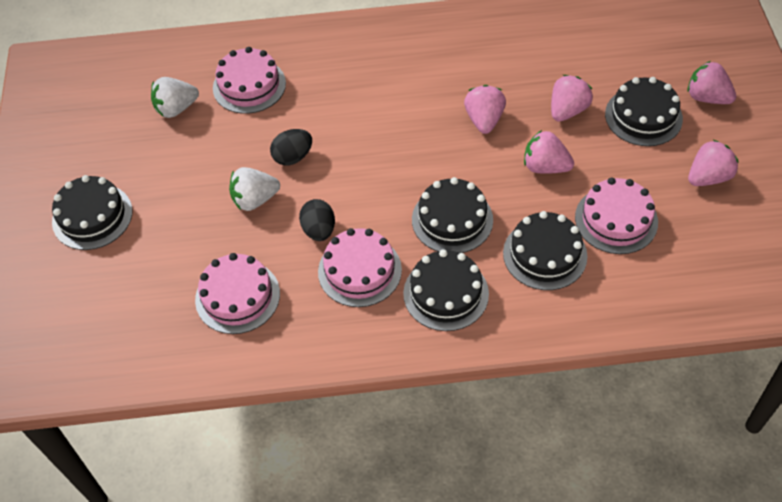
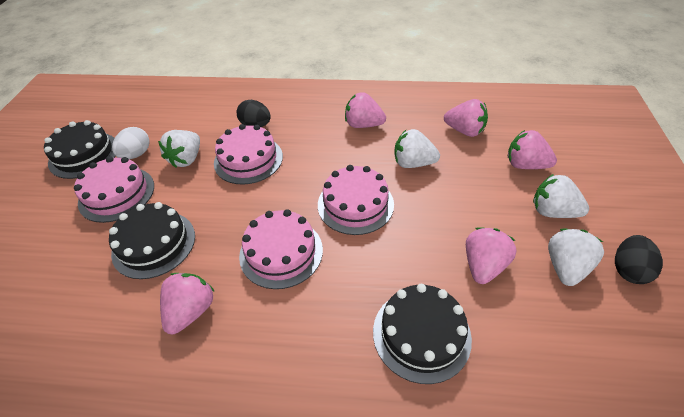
black cake: 5 -> 3
white egg: 0 -> 1
white strawberry: 2 -> 4

